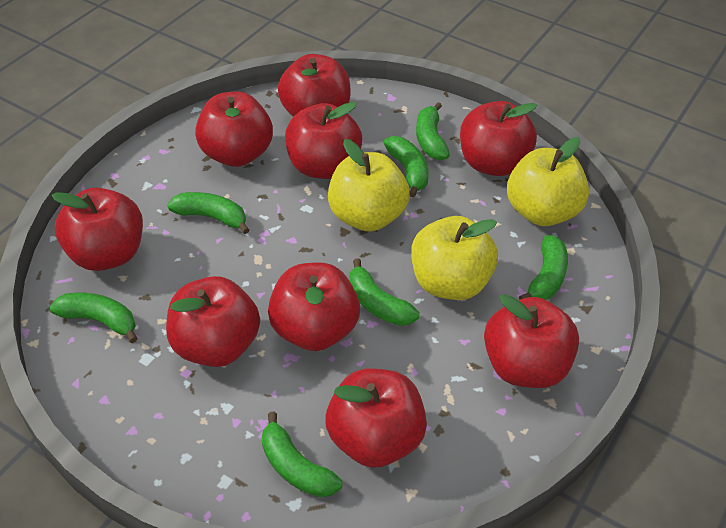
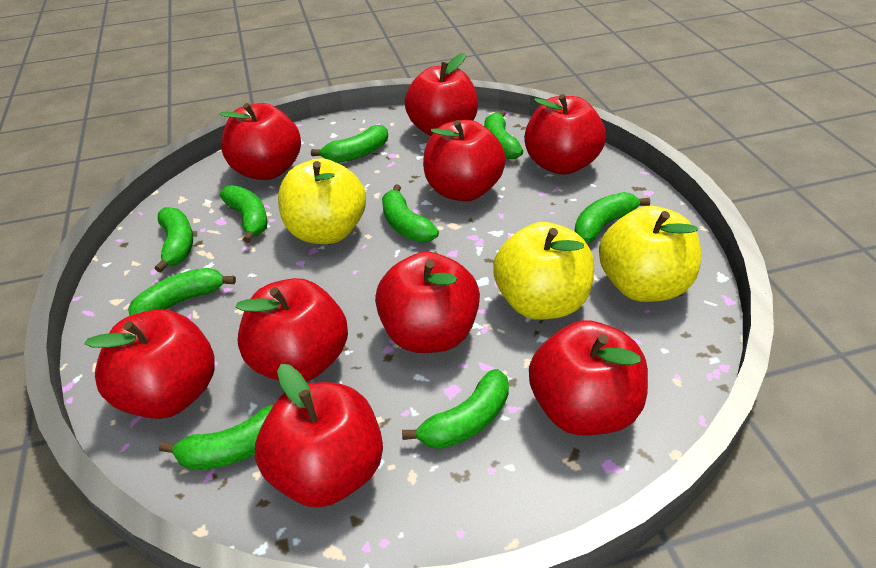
green banana: 7 -> 9

